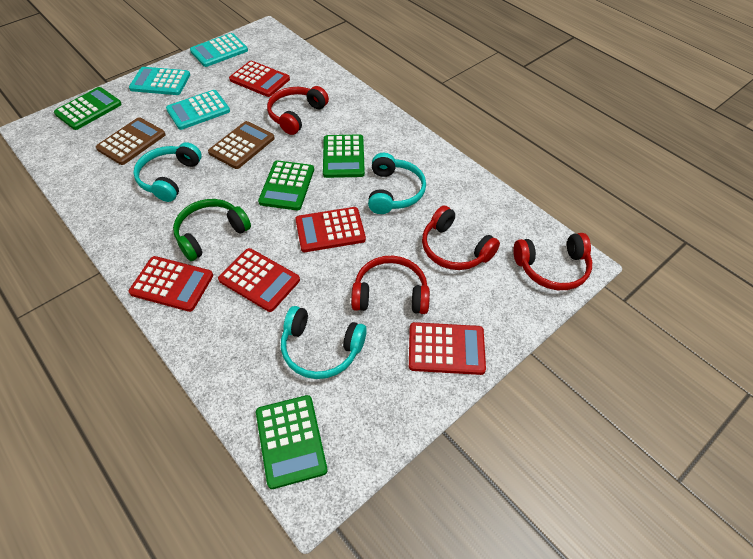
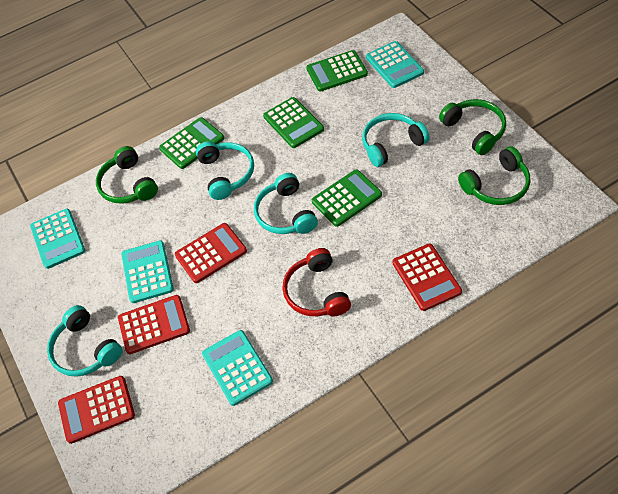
brown calculator: 2 -> 0
green headphones: 1 -> 3
red calculator: 5 -> 4
red headphones: 4 -> 1
turquoise calculator: 3 -> 4
turquoise headphones: 3 -> 4

